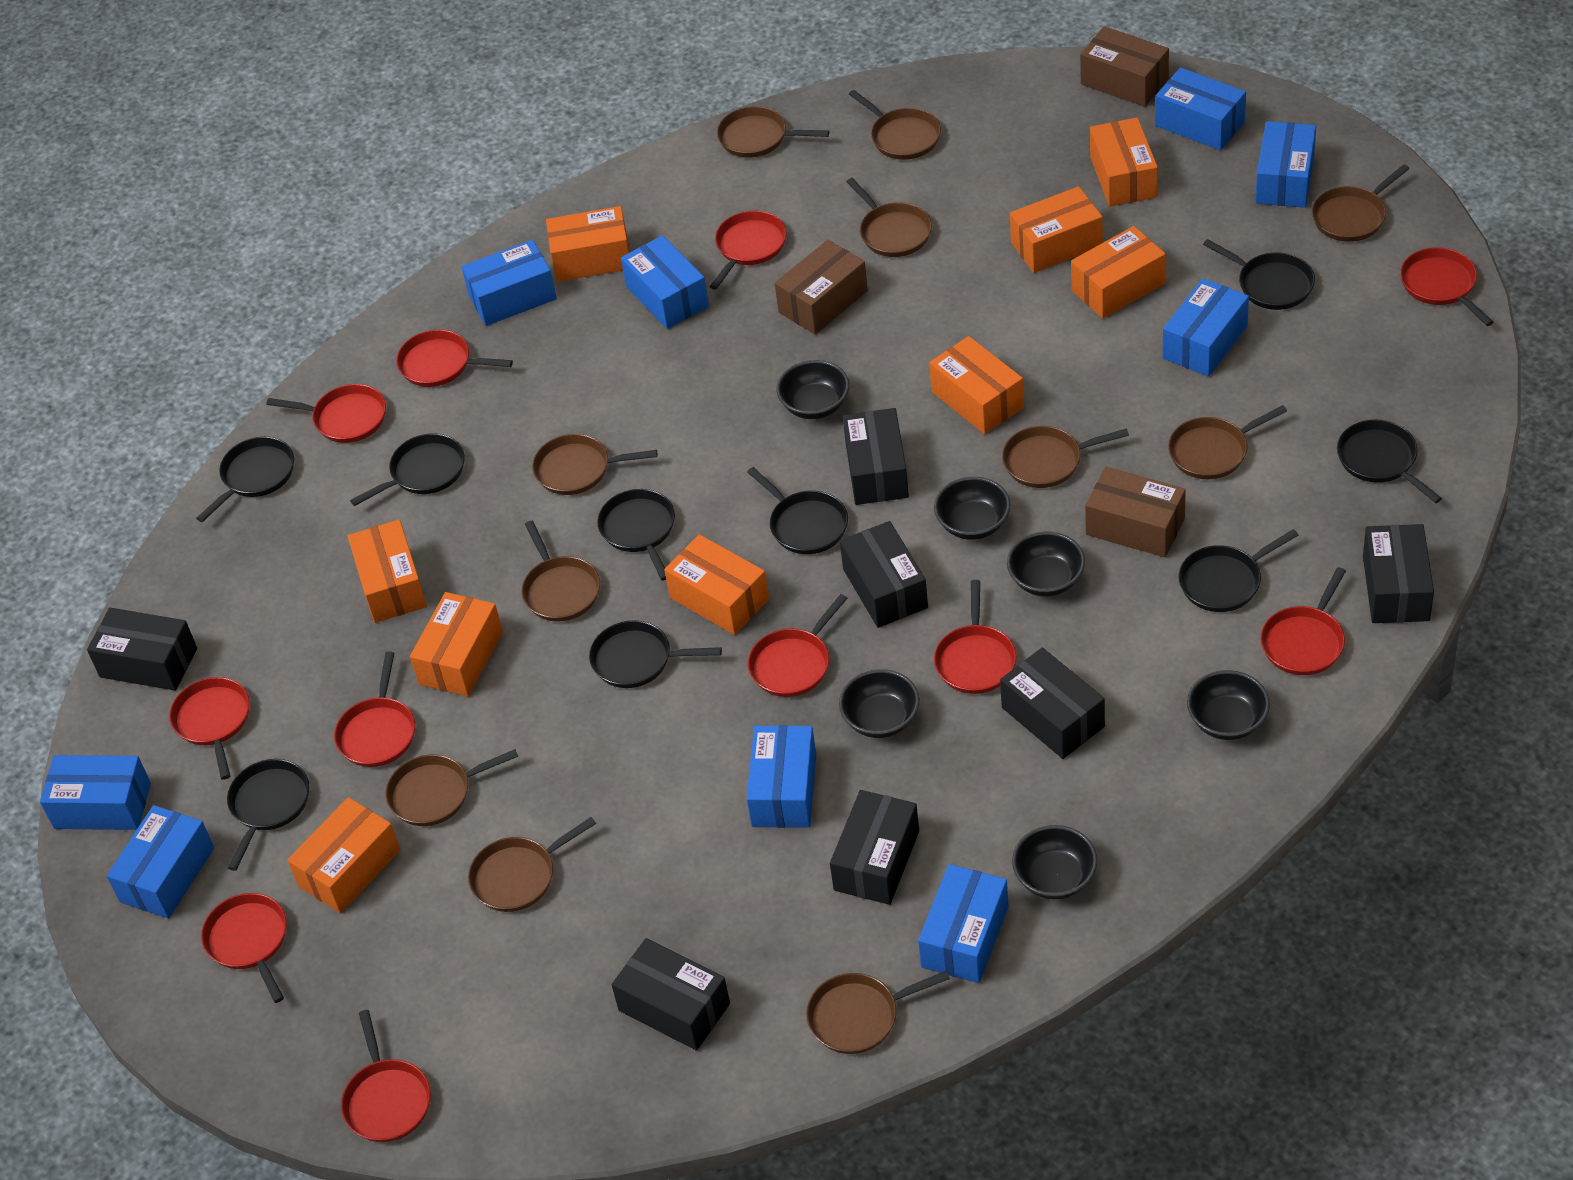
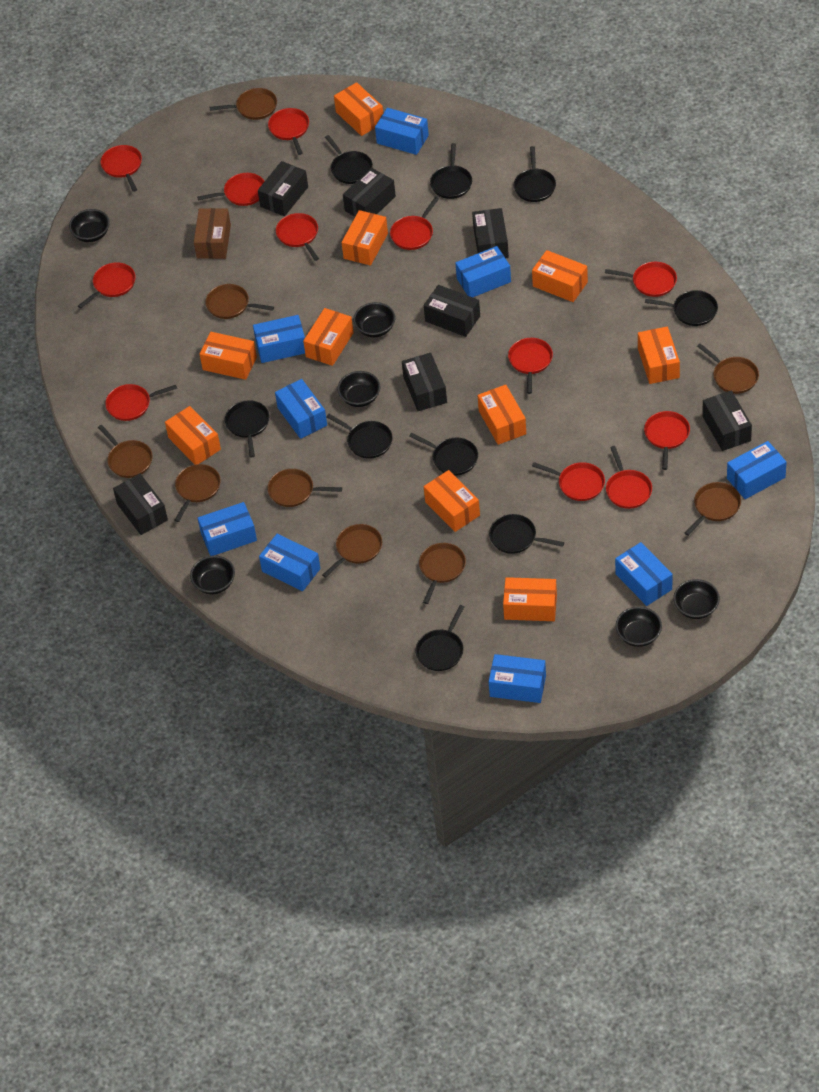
brown box: 3 -> 1
brown pan: 11 -> 9
orange box: 9 -> 10
red pan: 11 -> 12

